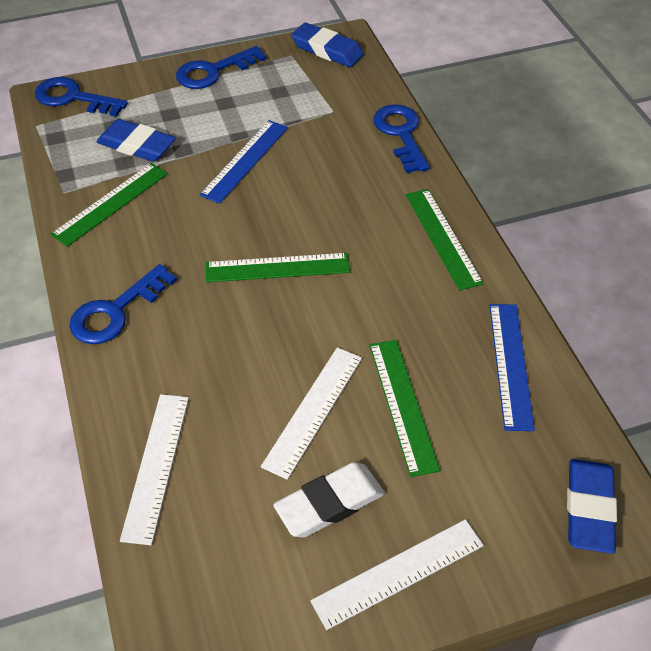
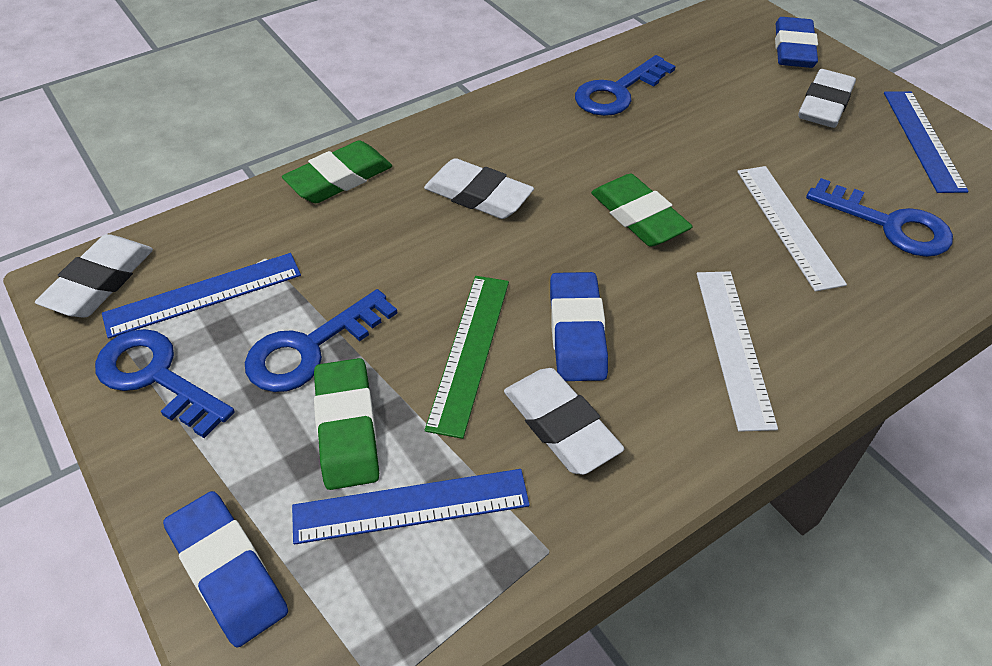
blue ruler: 2 -> 3
green eraser: 0 -> 3
green ruler: 4 -> 1
white eraser: 1 -> 4
white ruler: 3 -> 2

